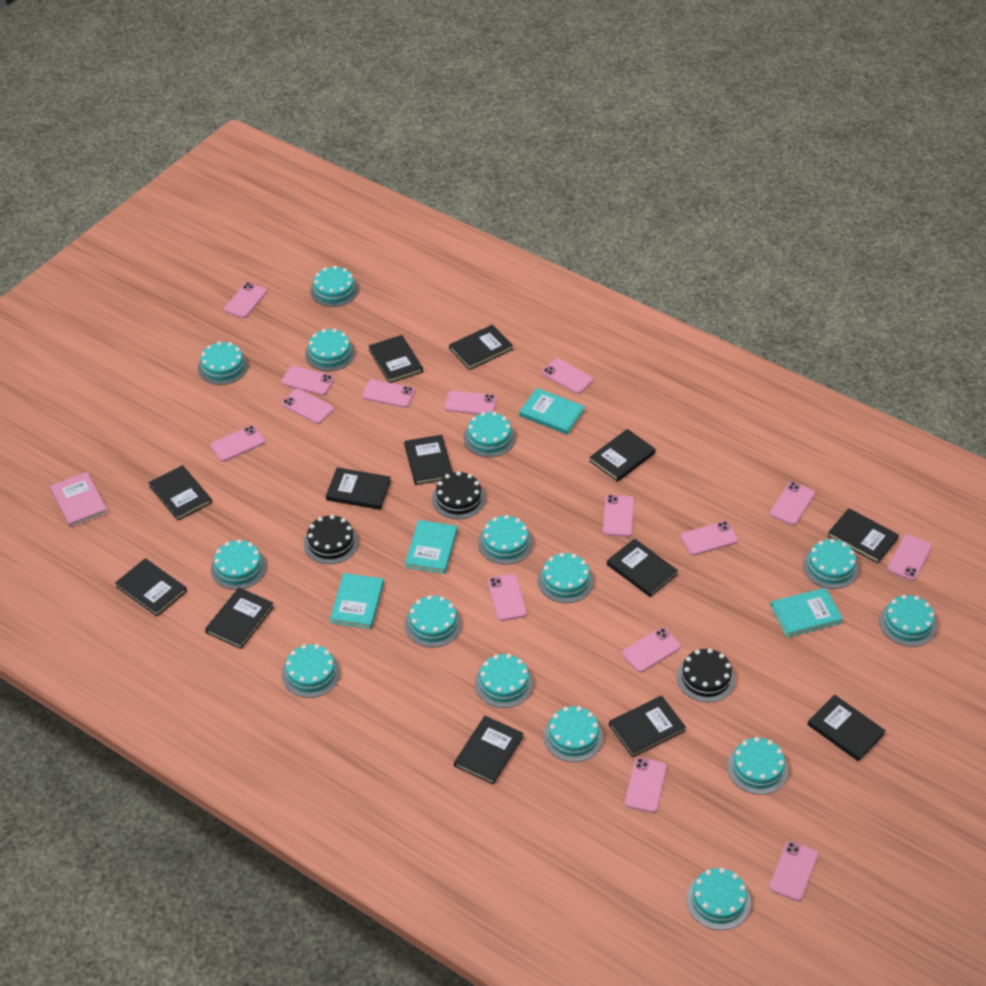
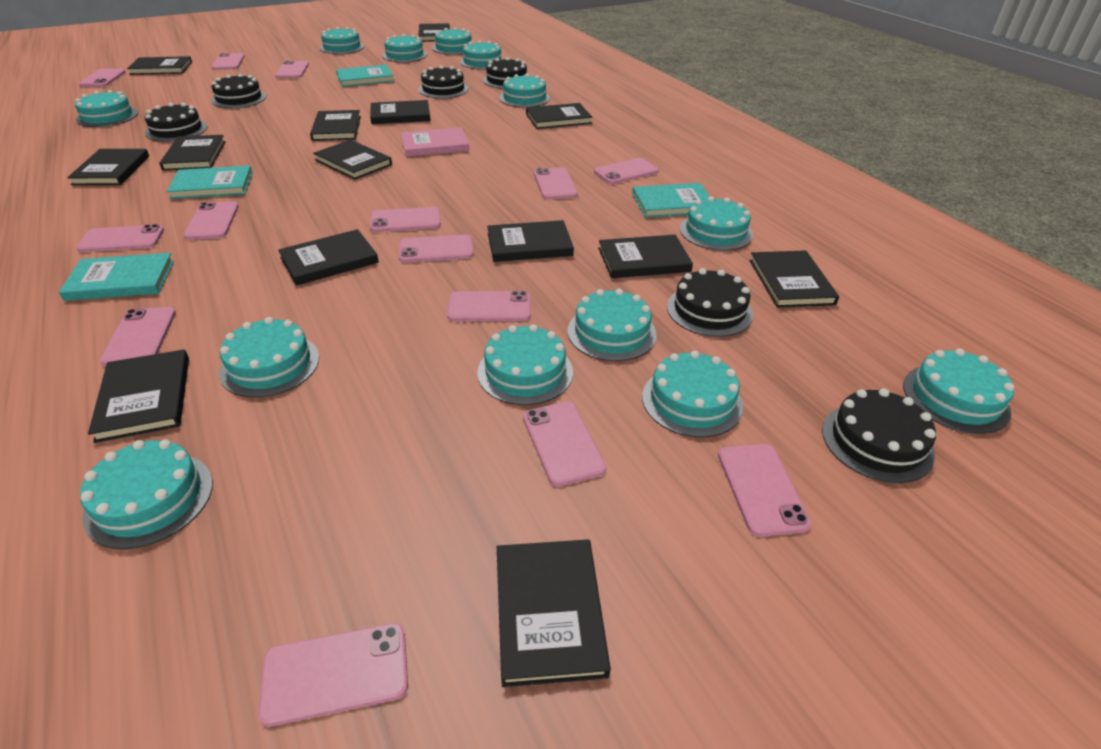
black book: 13 -> 14
black cake: 3 -> 6
pink phone: 15 -> 14
turquoise cake: 15 -> 13

